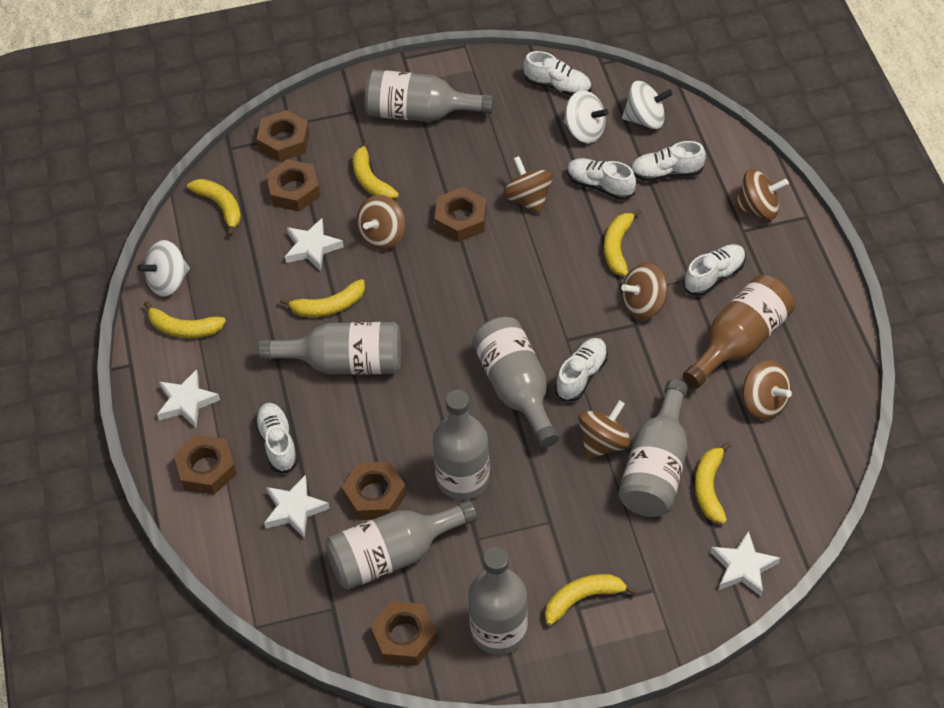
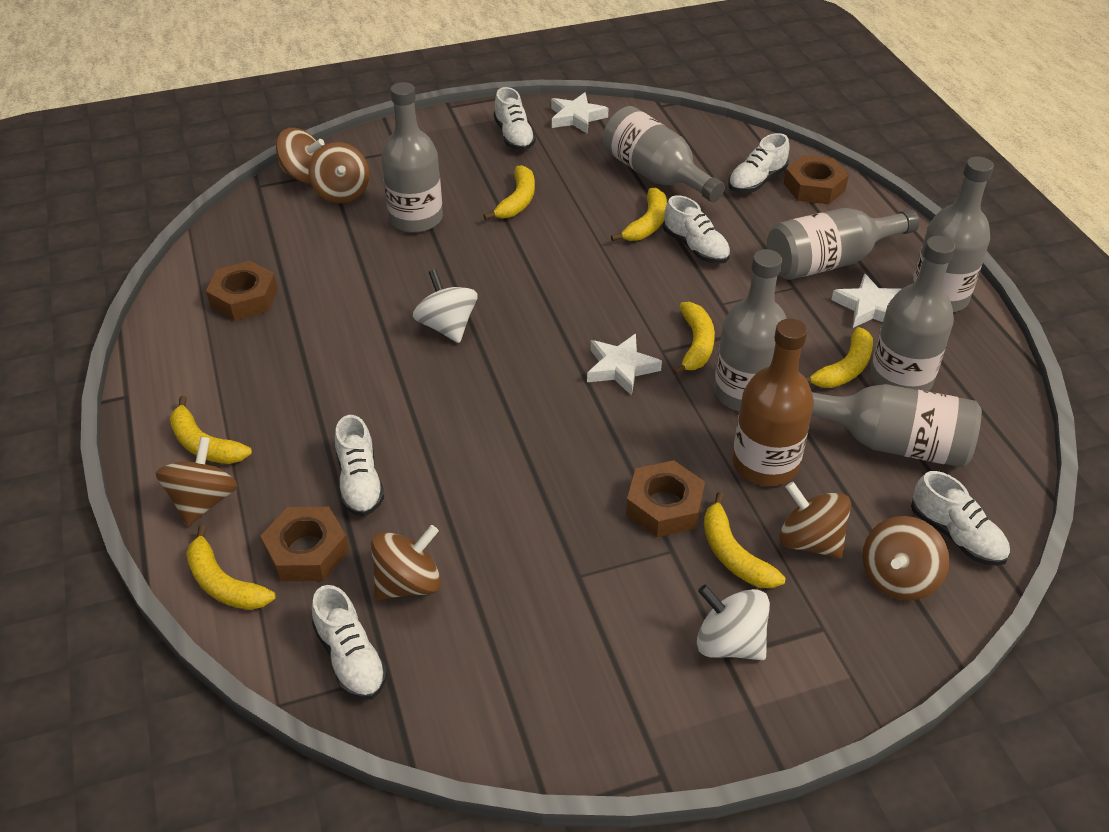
brown nut: 6 -> 4
white spinning top: 3 -> 2
white star: 4 -> 3

